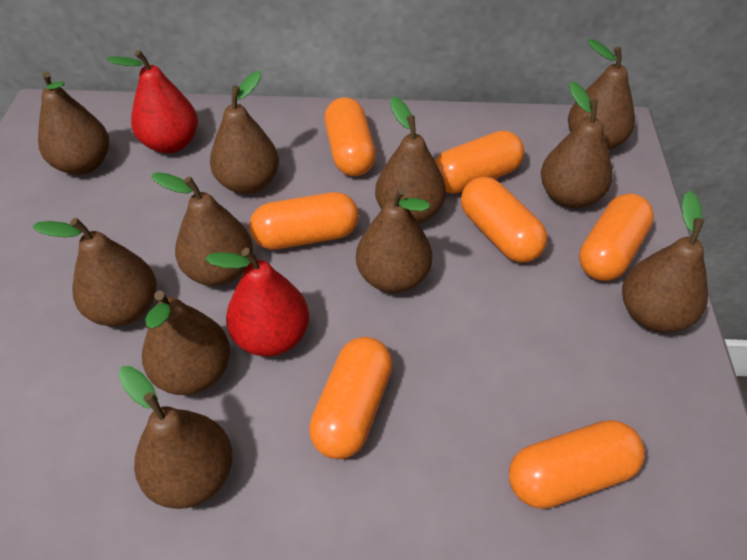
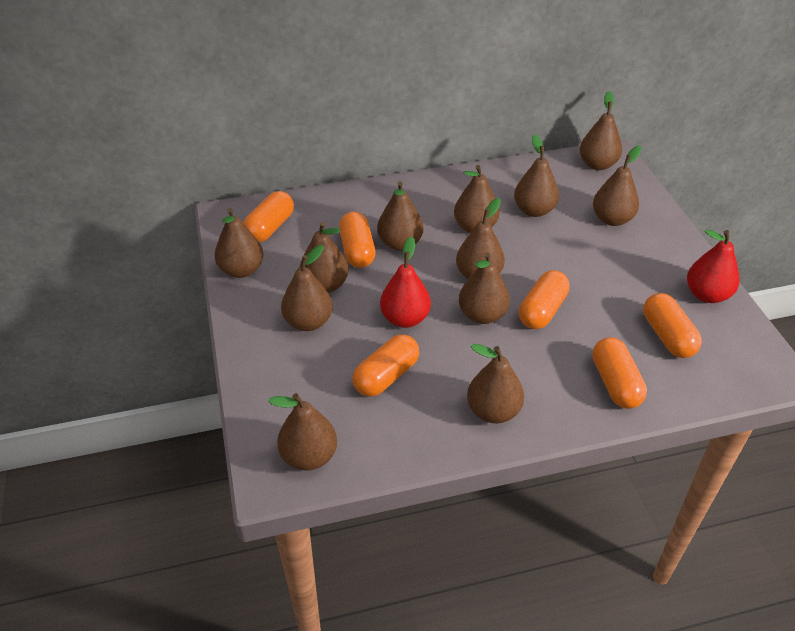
brown pear: 11 -> 12
orange capsule: 7 -> 6

